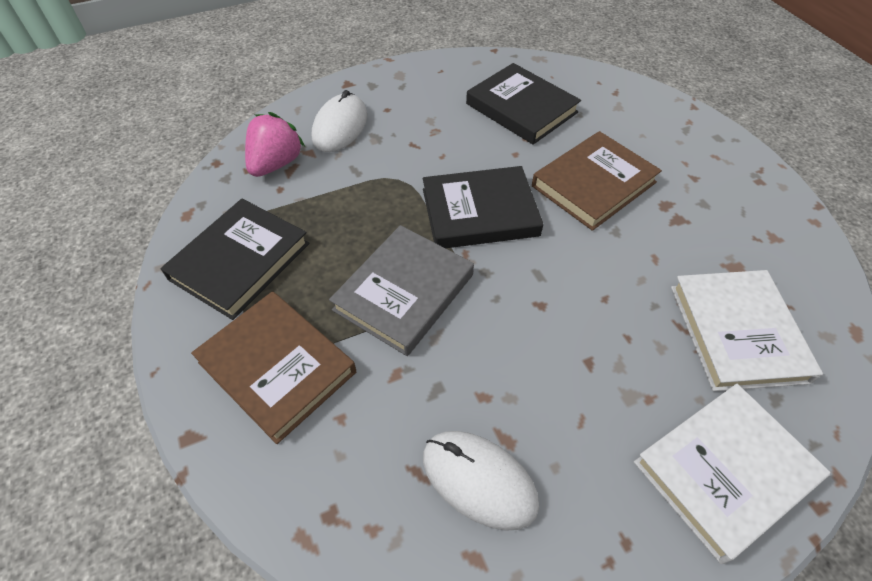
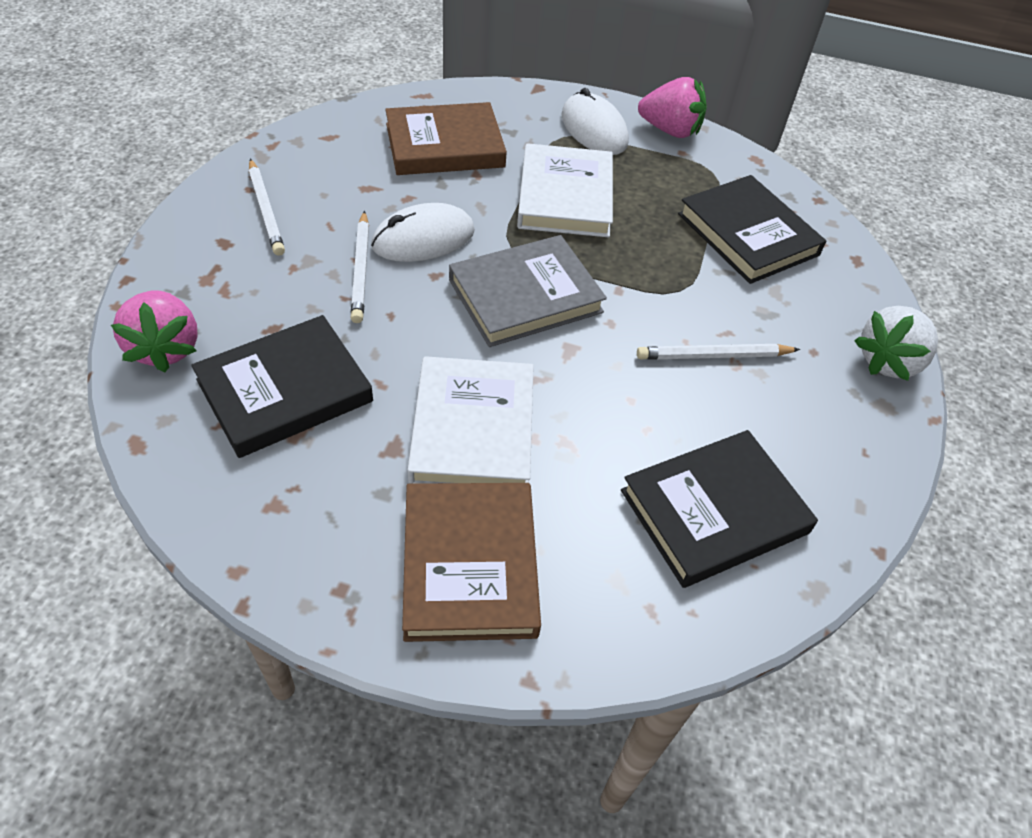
pink strawberry: 1 -> 2
white pencil: 0 -> 3
white strawberry: 0 -> 1

